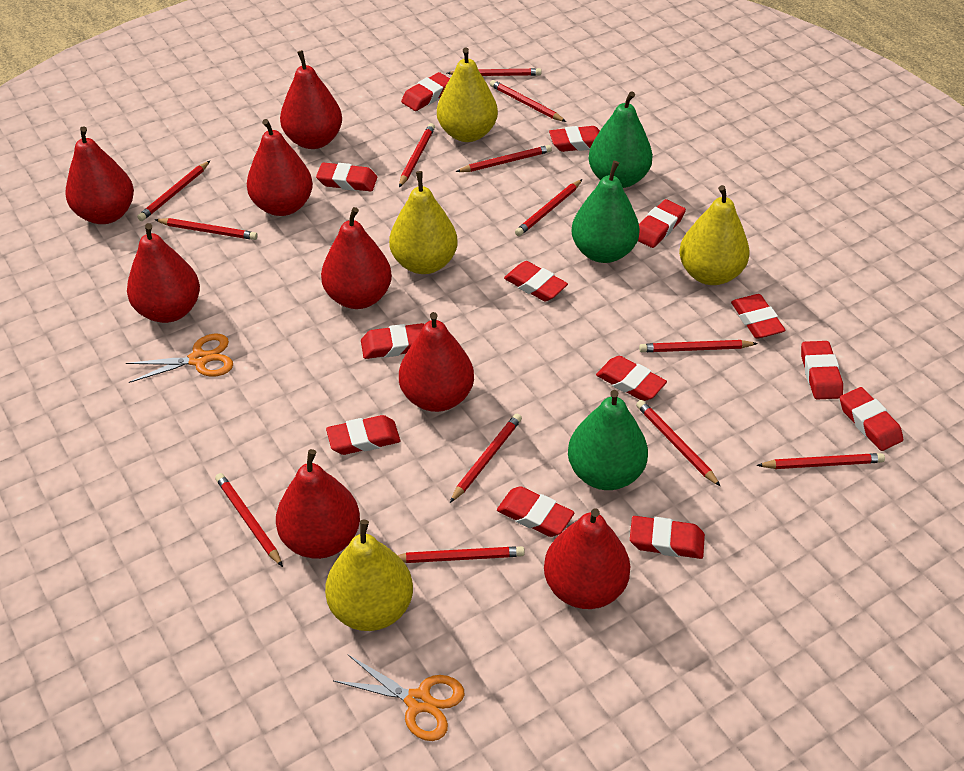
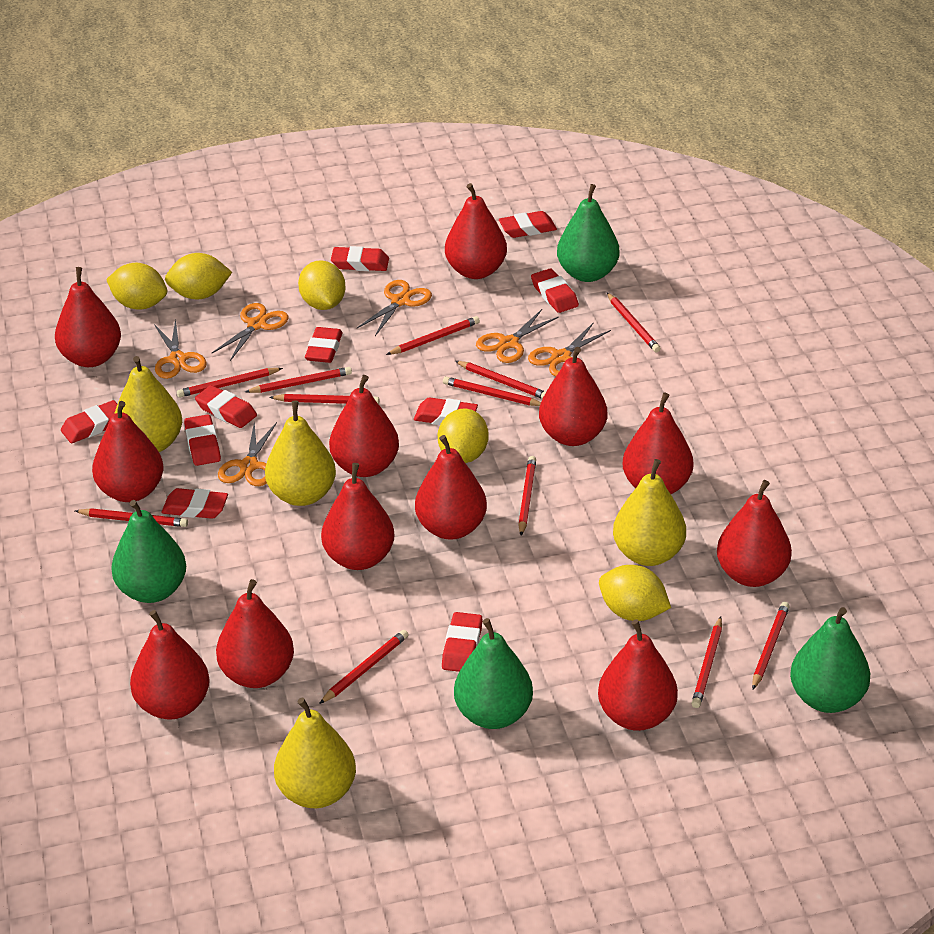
green pear: 3 -> 4
orange scissors: 2 -> 6
red eraser: 13 -> 10
red pear: 8 -> 12
red pencil: 13 -> 12
yellow lemon: 0 -> 5

